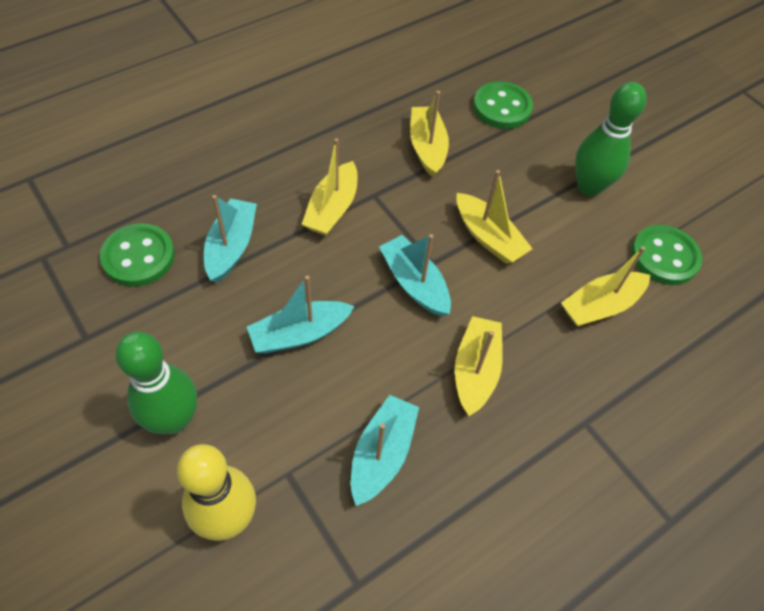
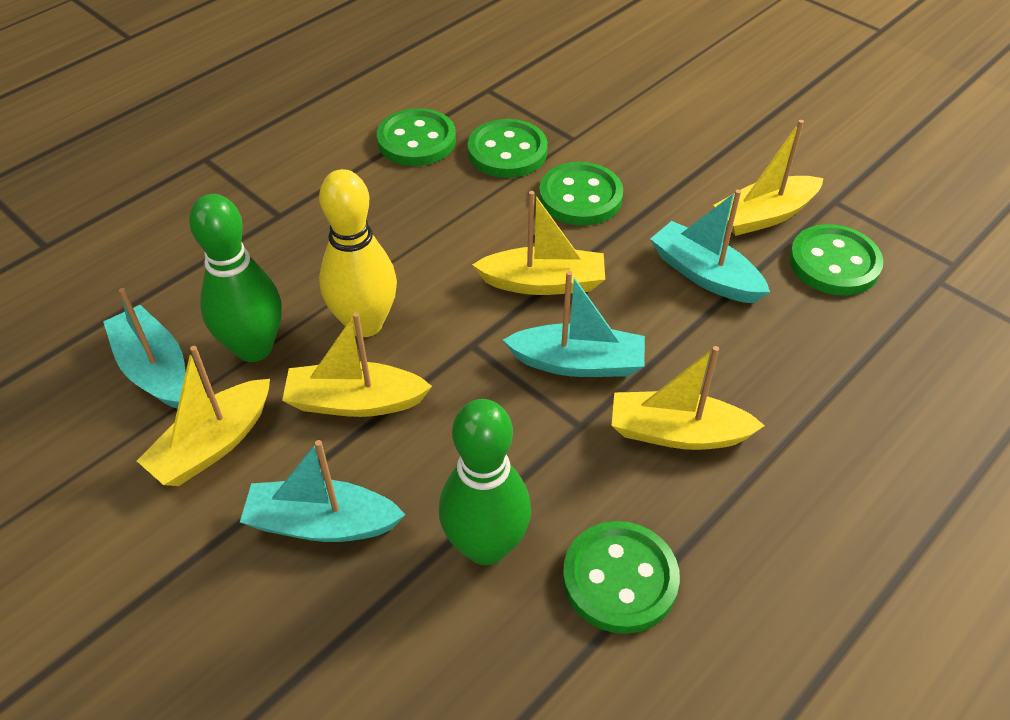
green button: 3 -> 5

